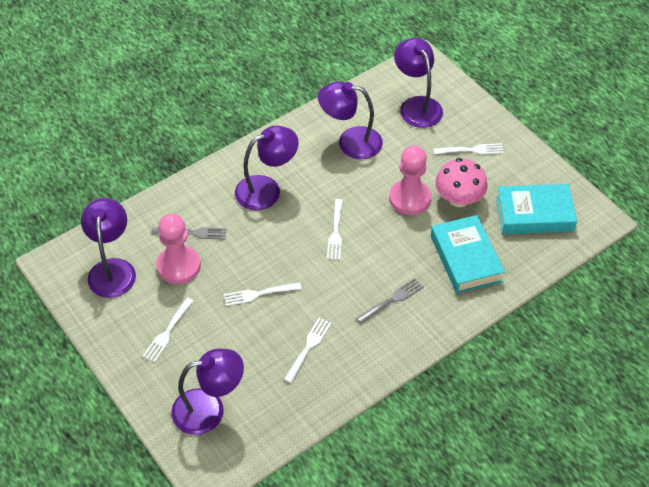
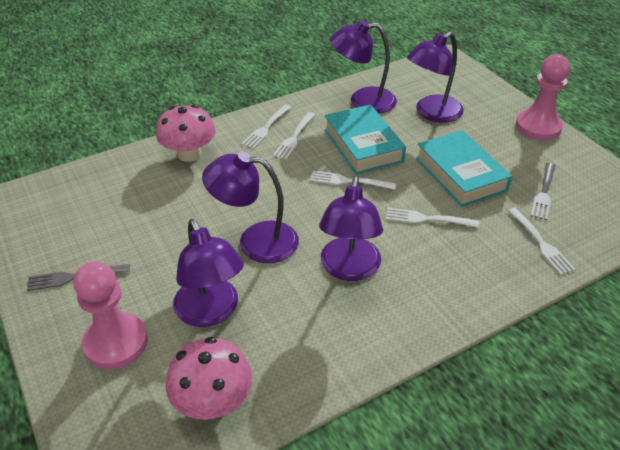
pink mushroom: 1 -> 2

